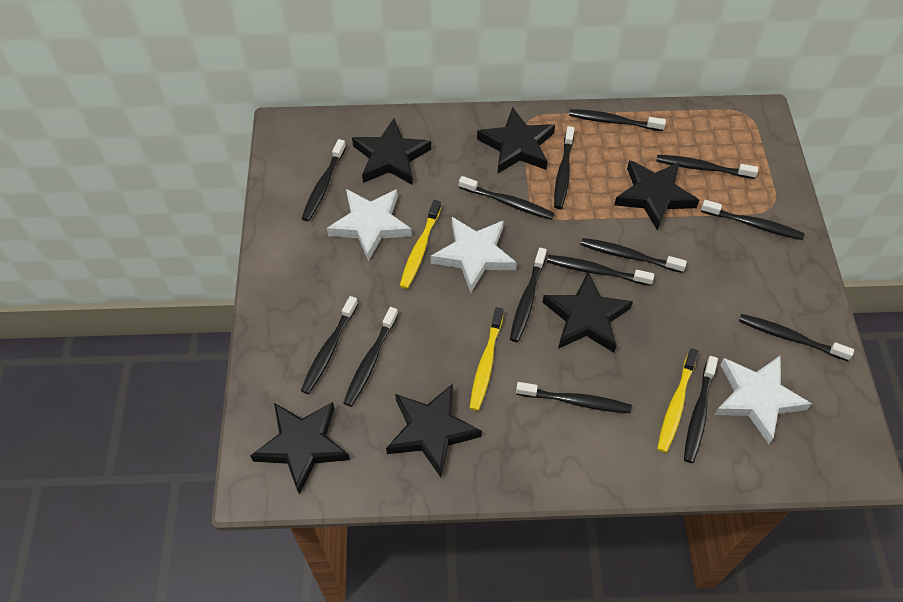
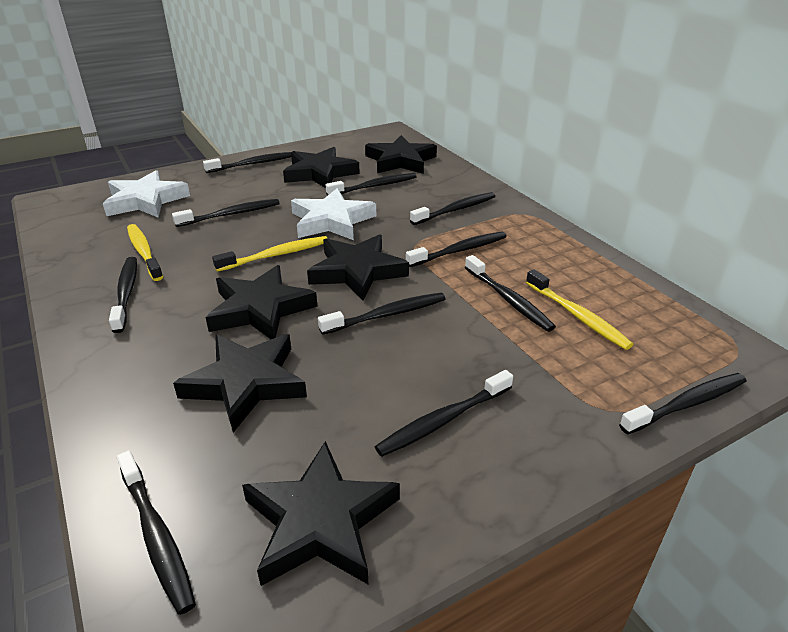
black toothbrush: 14 -> 11
white star: 3 -> 2

